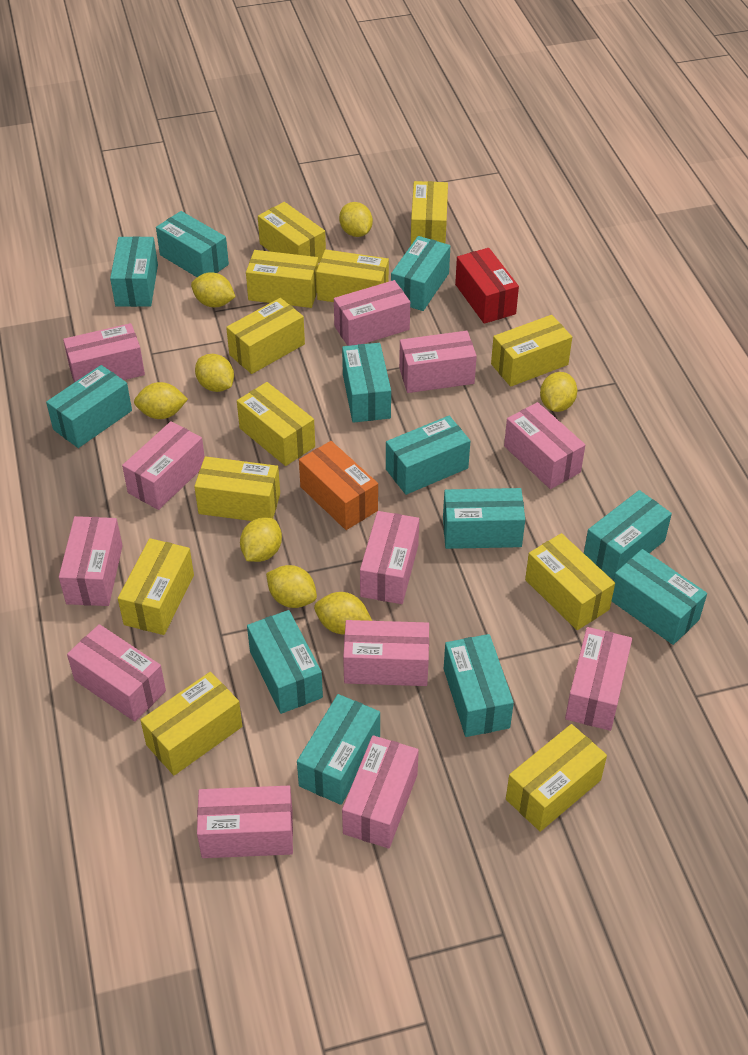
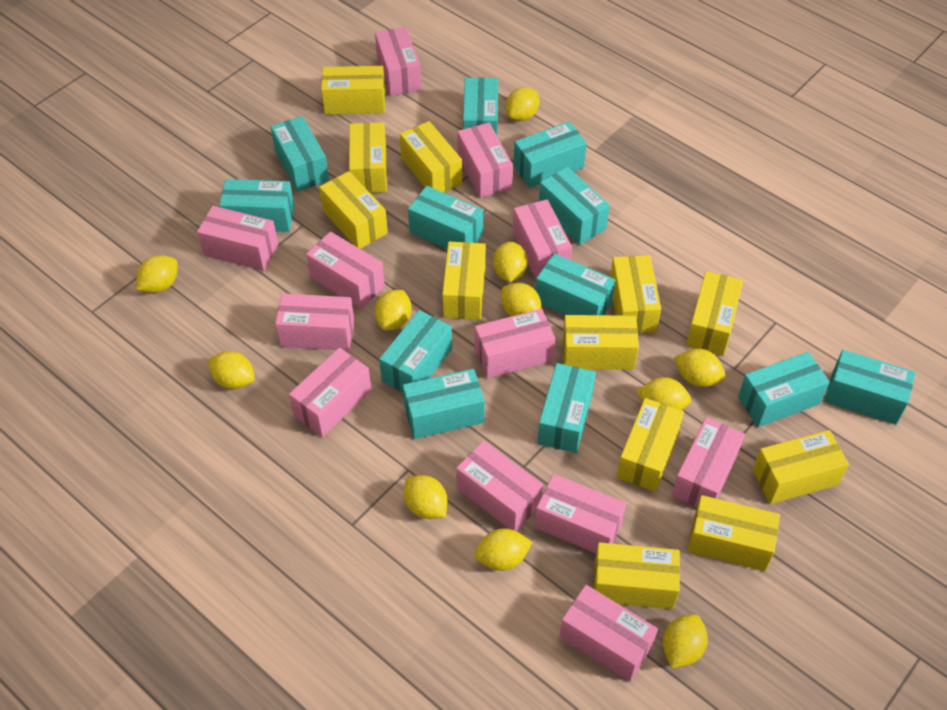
orange box: 1 -> 0
red box: 1 -> 0
yellow lemon: 8 -> 11

